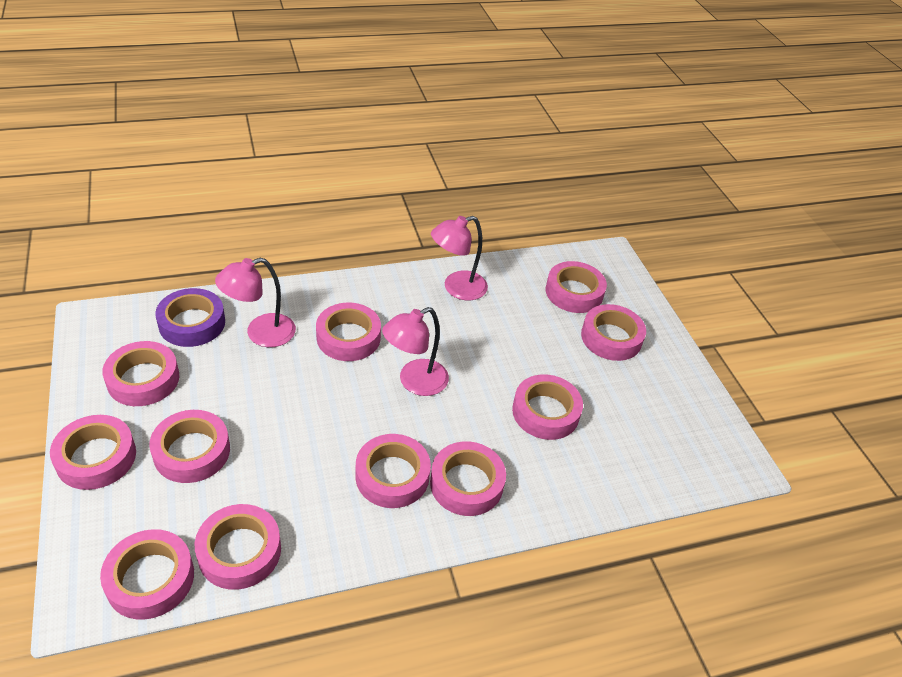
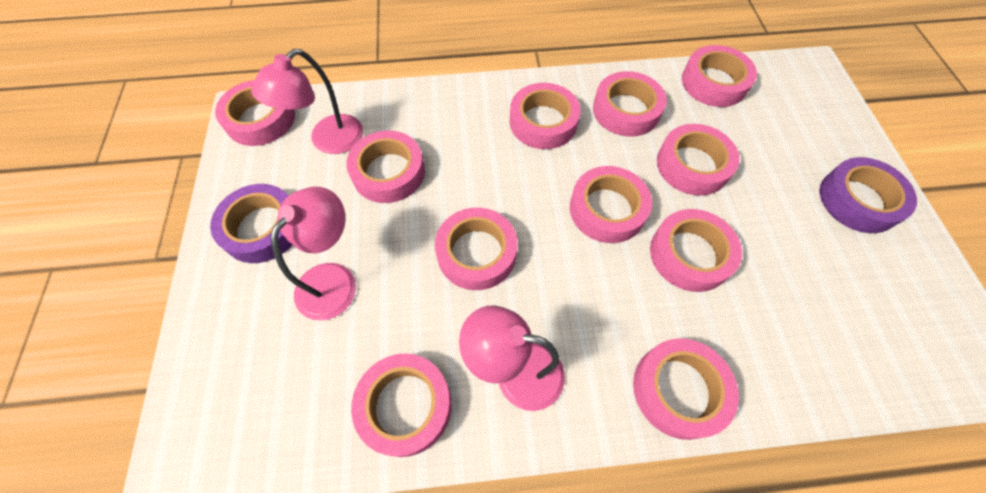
purple tape: 1 -> 2

